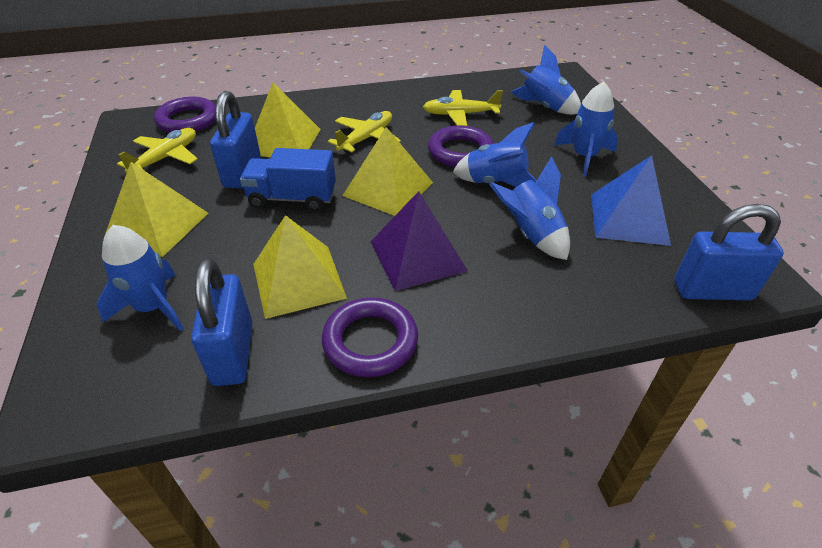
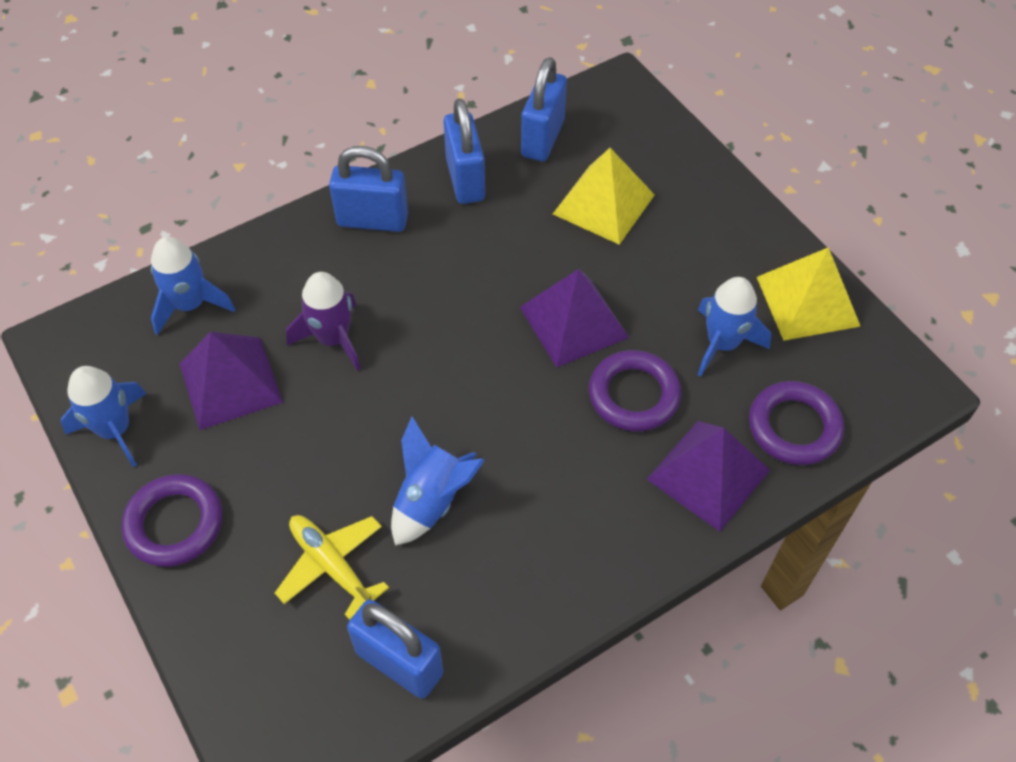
blue padlock: 3 -> 4
blue pyramid: 1 -> 0
blue rocket: 5 -> 4
blue truck: 1 -> 0
purple pyramid: 1 -> 3
purple rocket: 0 -> 1
yellow plane: 3 -> 1
yellow pyramid: 4 -> 2

